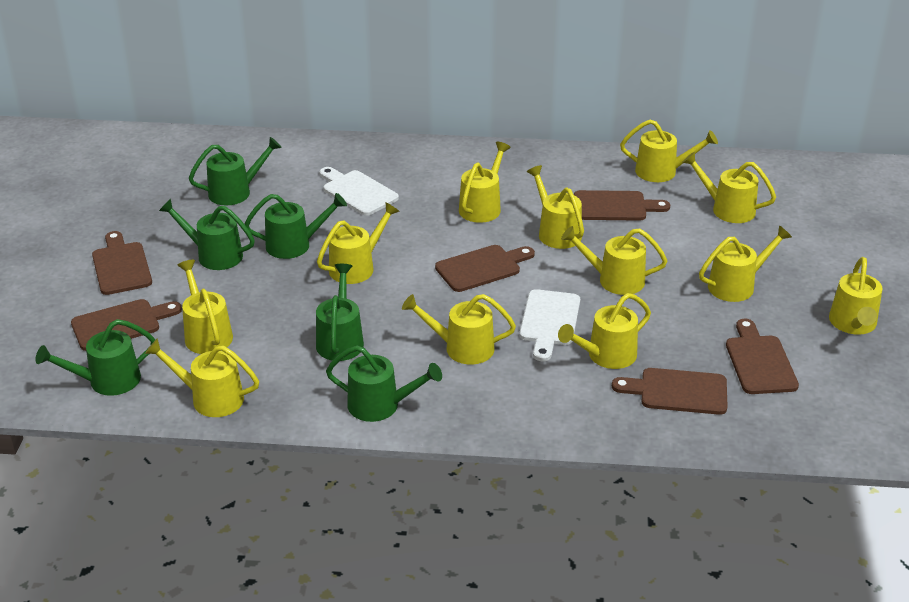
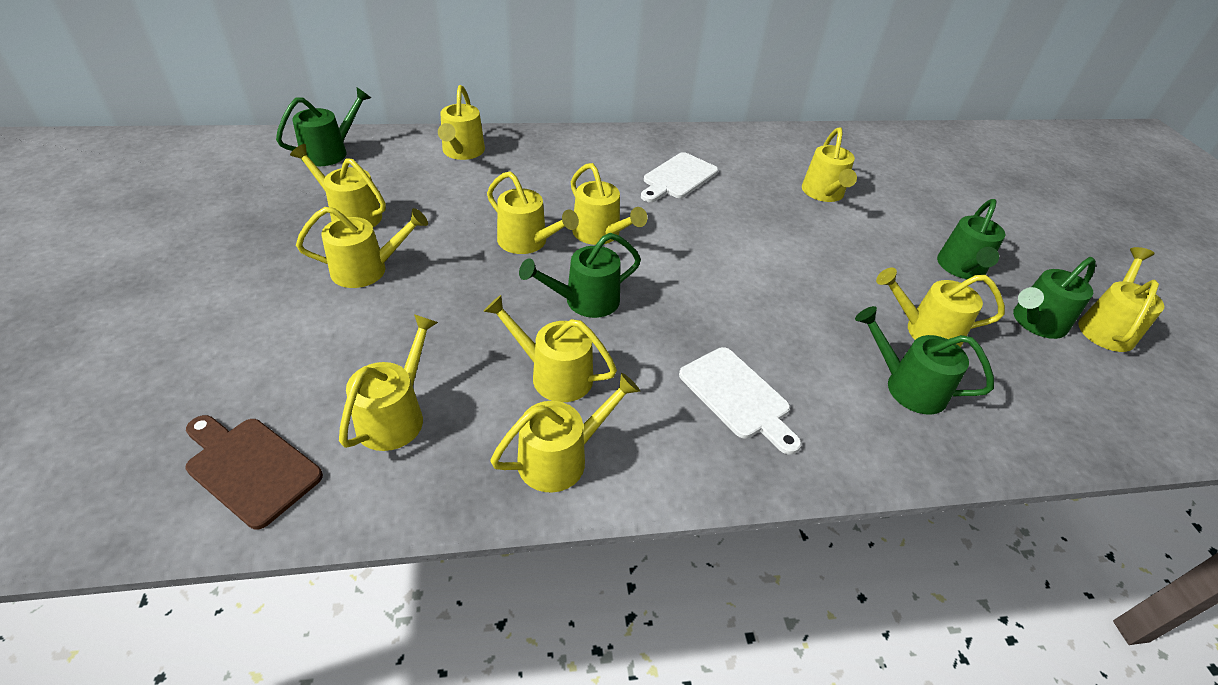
brown cutting board: 6 -> 1
green watering can: 6 -> 5
yellow watering can: 12 -> 11

